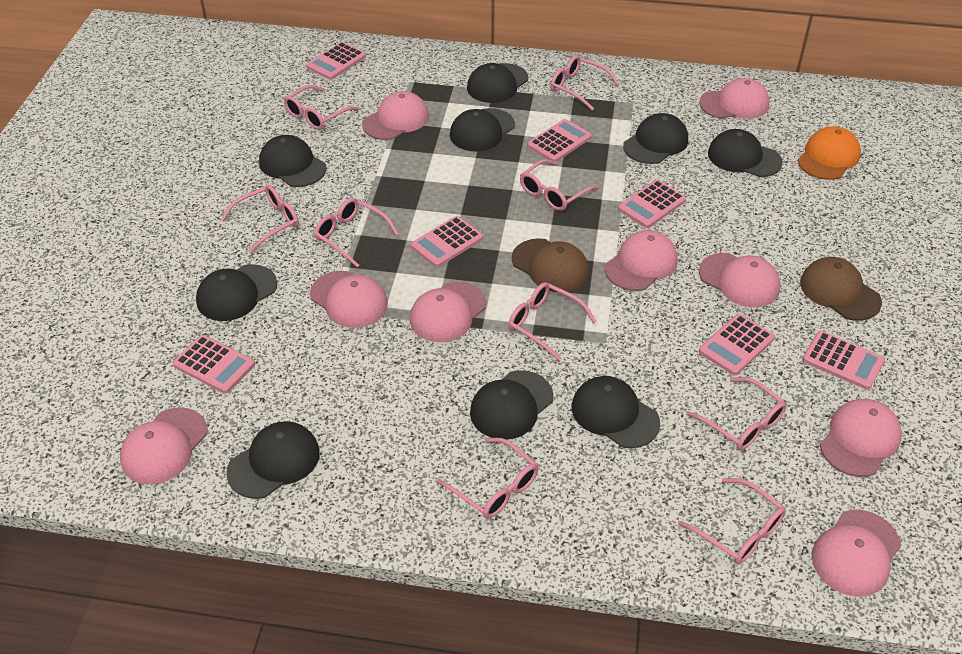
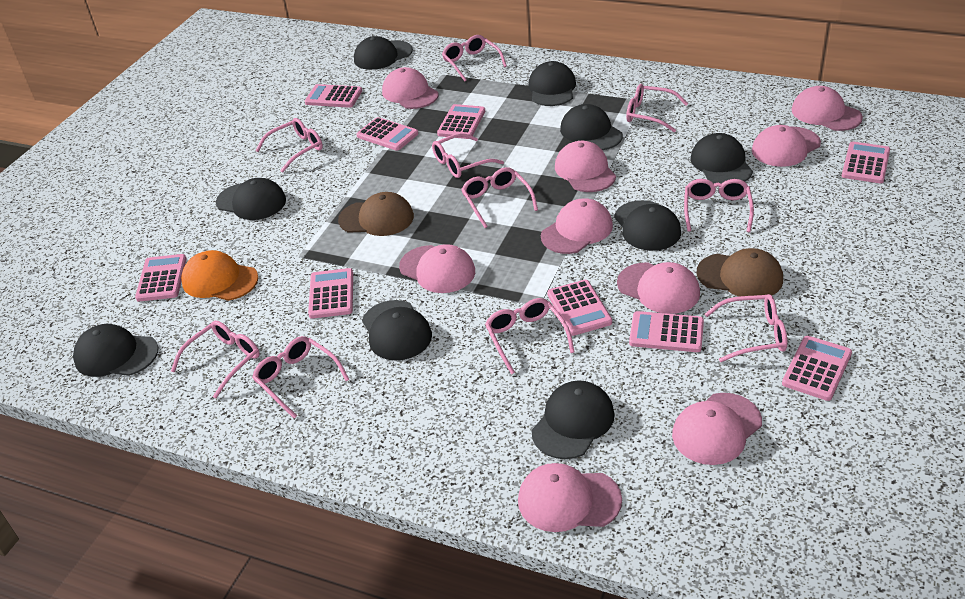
pink calculator: 7 -> 9
pink glasses: 9 -> 10

